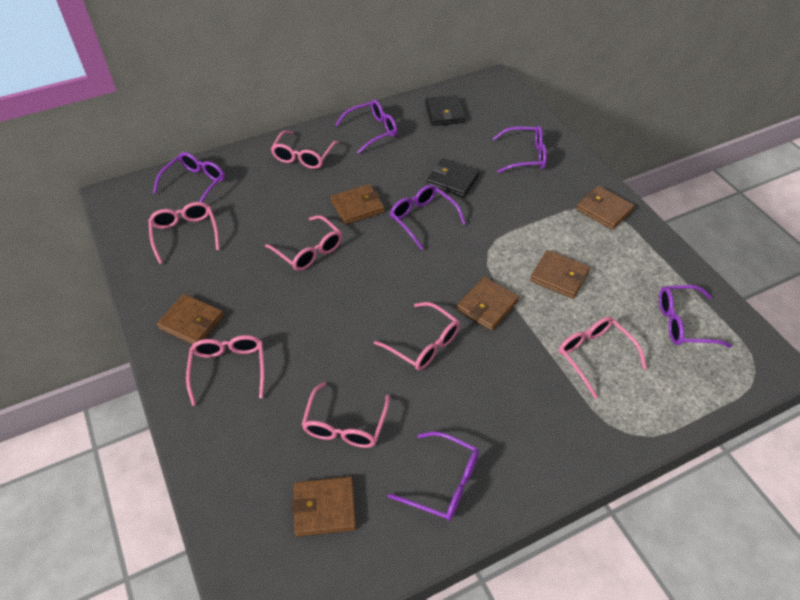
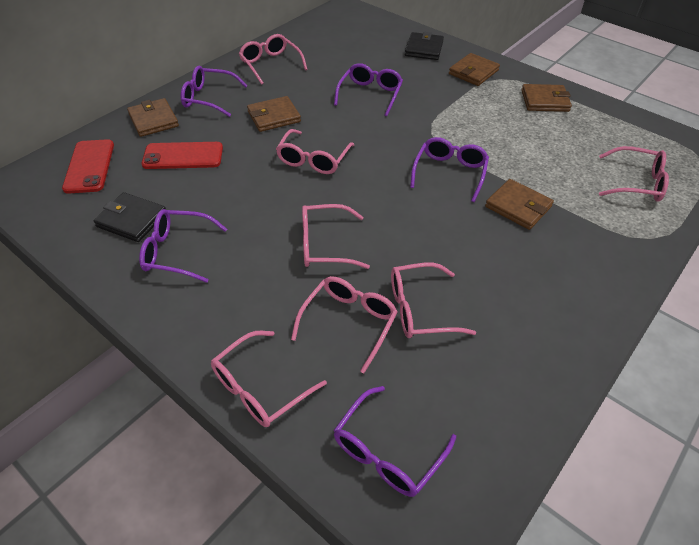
brown wallet: 6 -> 5
purple glasses: 6 -> 5
red phone: 0 -> 2

